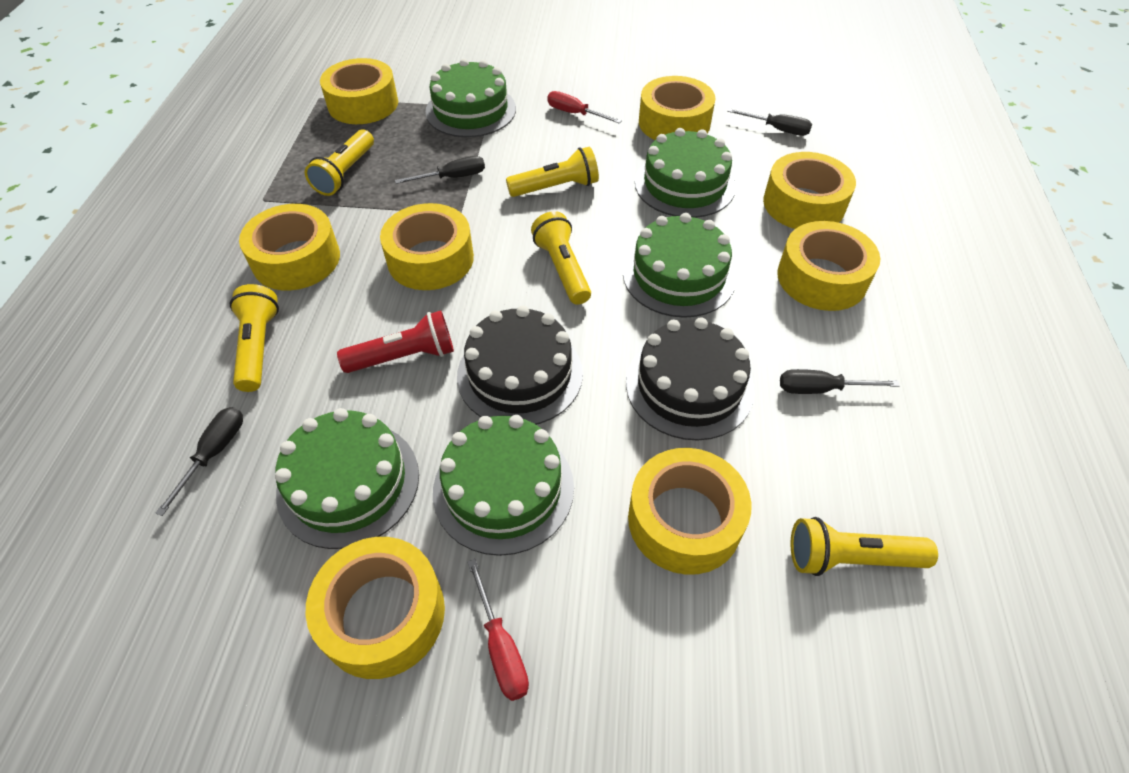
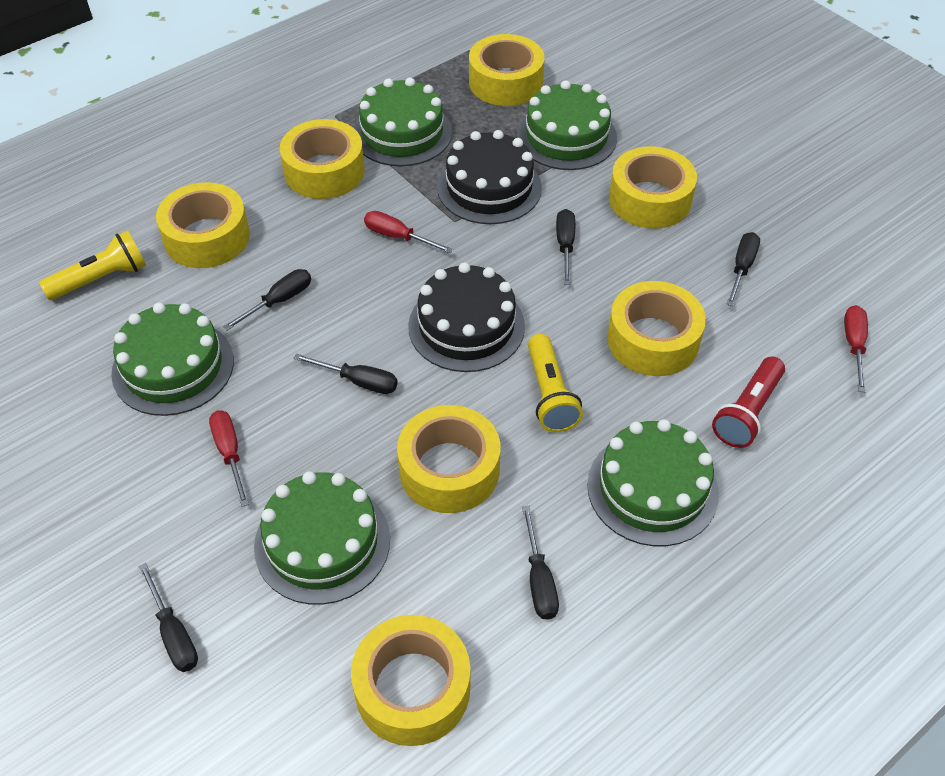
black screwdriver: 4 -> 6
red screwdriver: 2 -> 3
yellow flashlight: 5 -> 2
yellow tape: 8 -> 7

